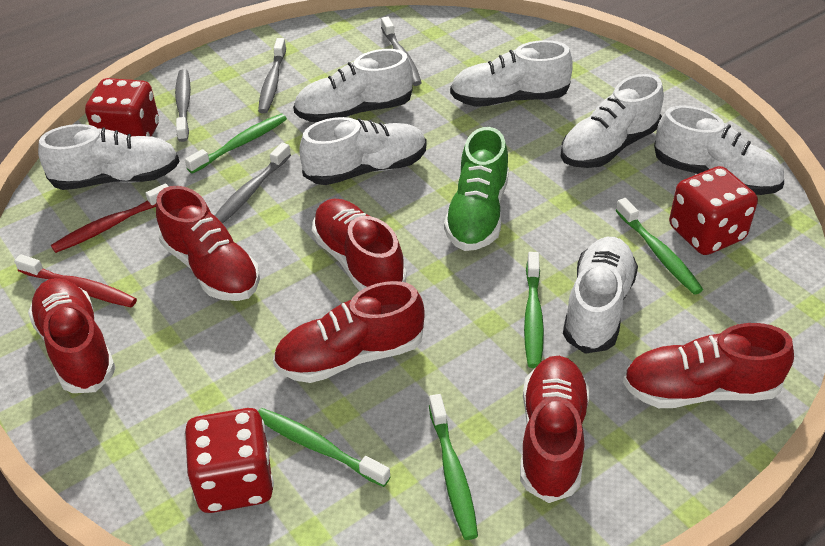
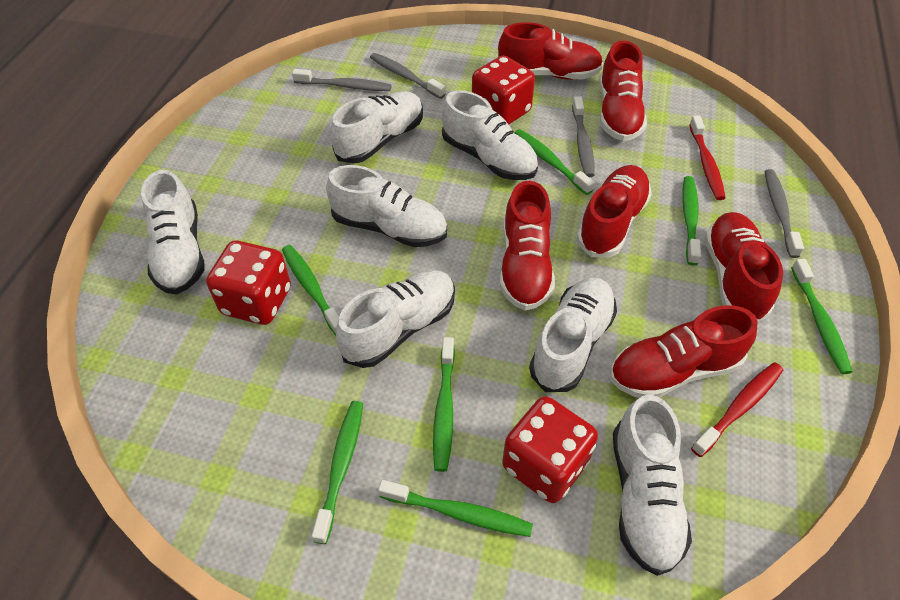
green shoe: 1 -> 0
green toothbrush: 5 -> 7

